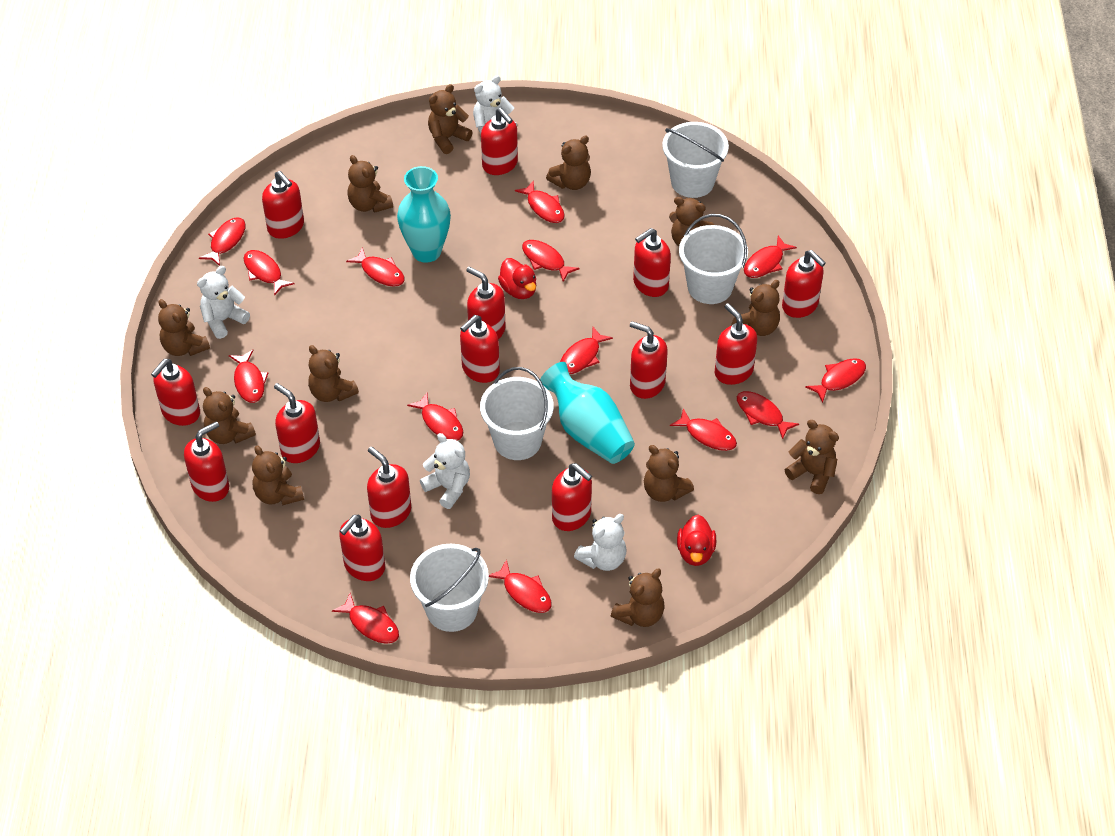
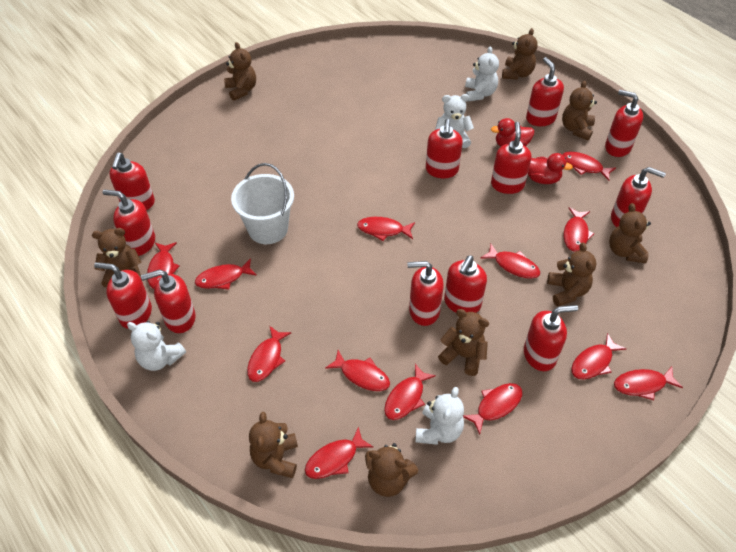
brown teddy bear: 12 -> 9
red fish: 14 -> 13
red soap dispenser: 14 -> 12
turquoise vase: 2 -> 0
white bucket: 4 -> 1

